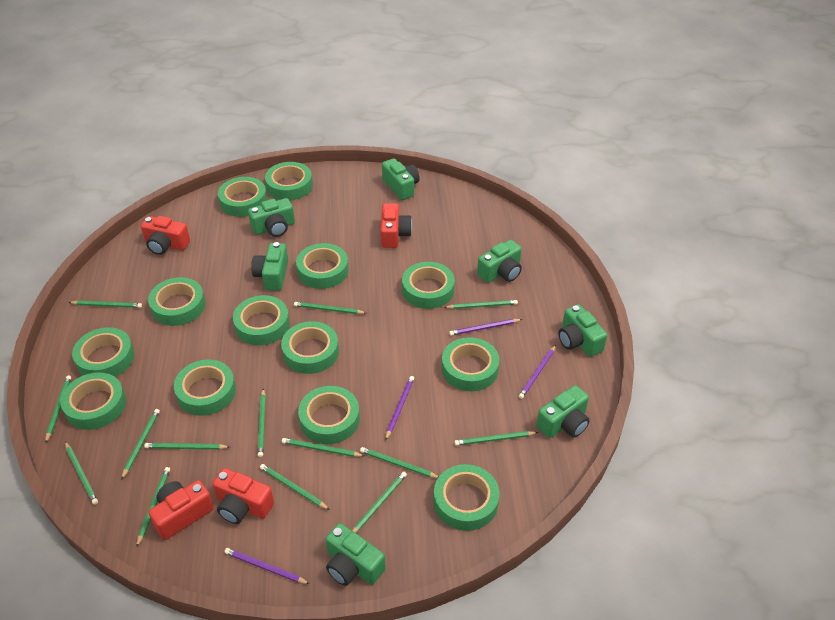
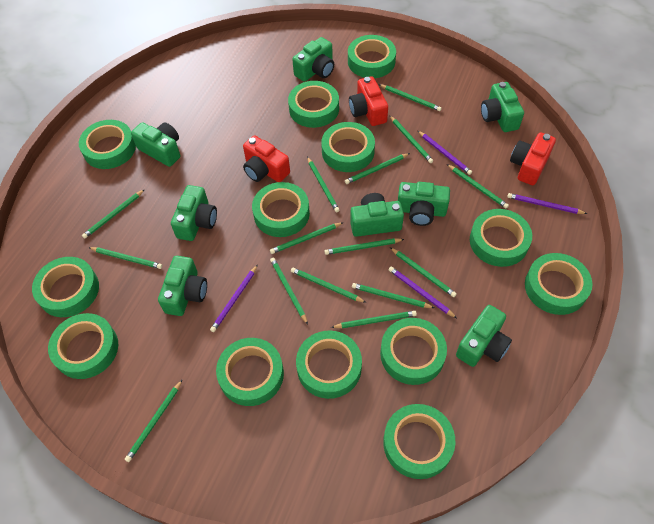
green camera: 7 -> 8
green pencil: 14 -> 15
red camera: 4 -> 3

